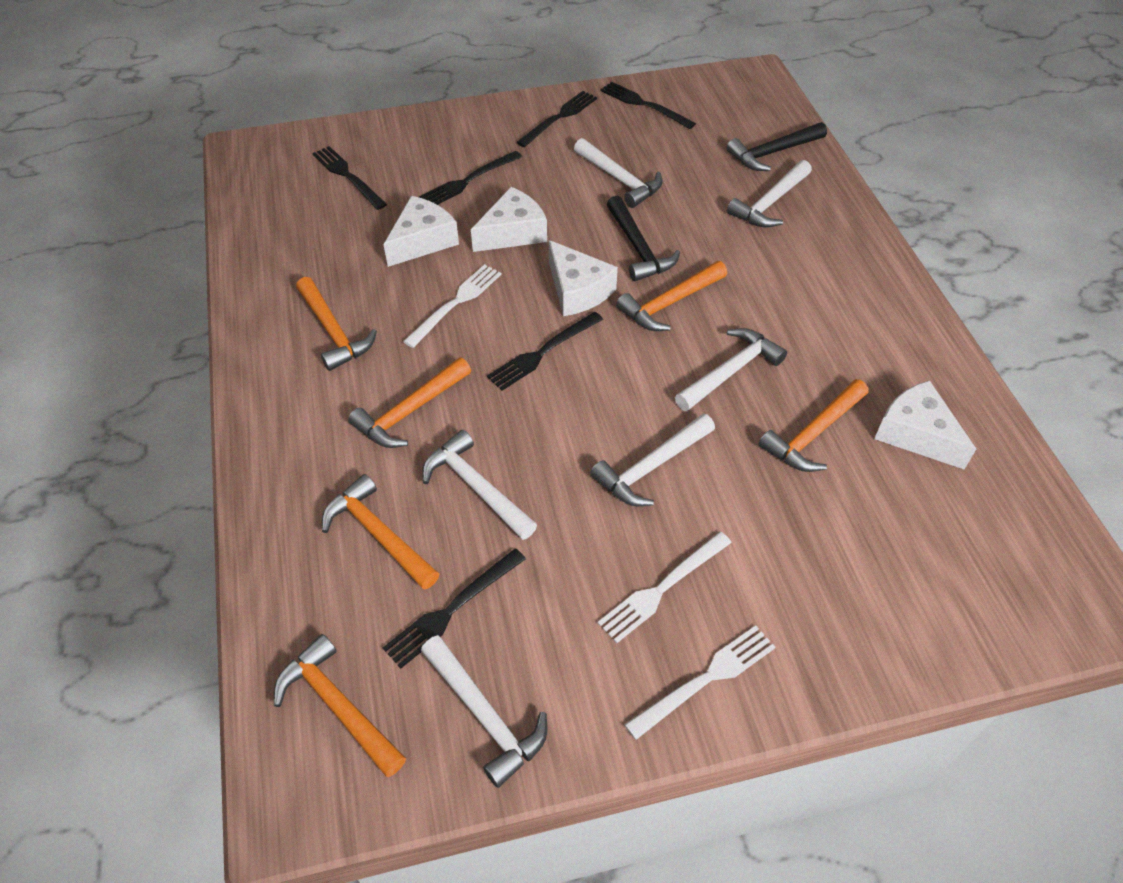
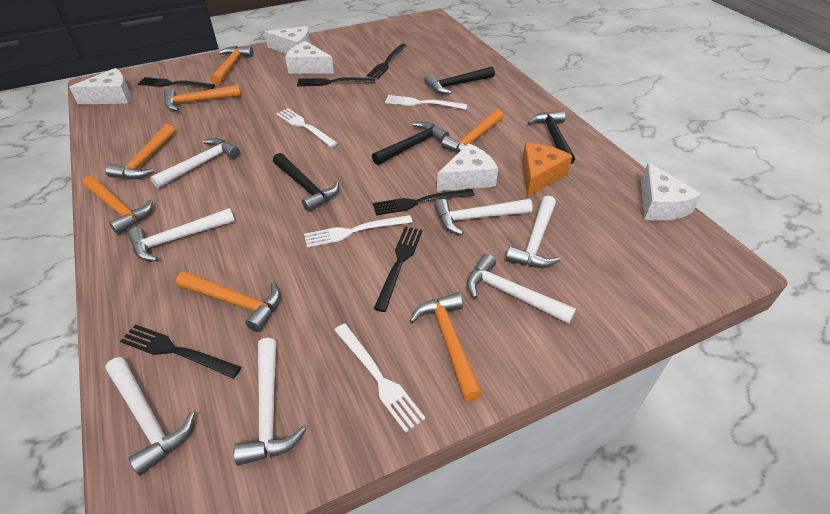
black hammer: 2 -> 4
orange cheese: 0 -> 1
orange hammer: 6 -> 7
white cheese: 4 -> 5
white fork: 3 -> 4
white hammer: 6 -> 7

